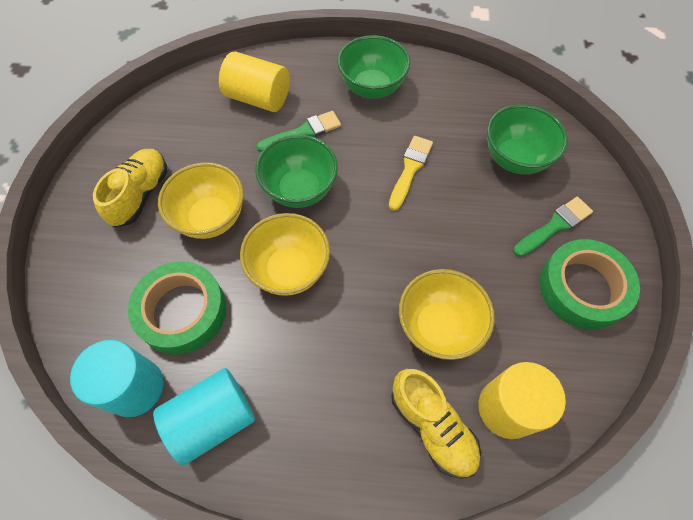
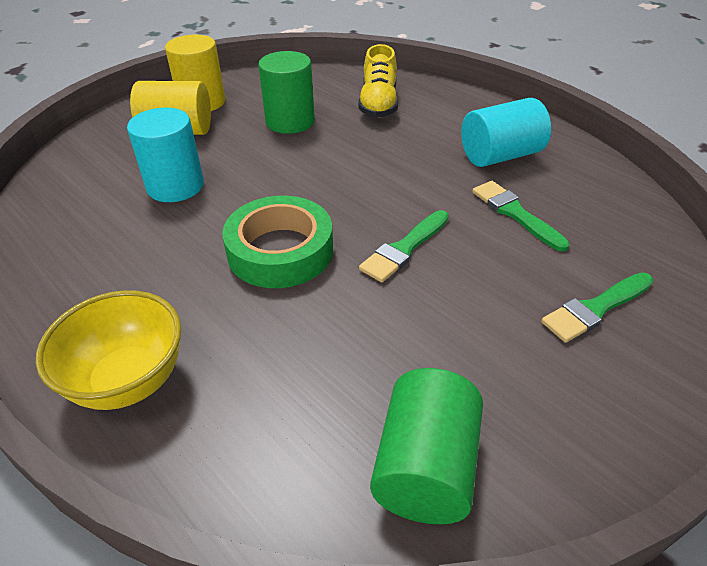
green bowl: 3 -> 0
green brush: 2 -> 3
green cylinder: 0 -> 2
green tape: 2 -> 1
yellow bowl: 3 -> 1
yellow brush: 1 -> 0
yellow shoe: 2 -> 1

